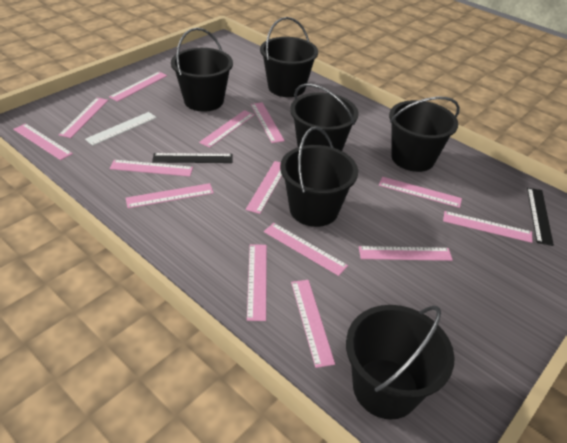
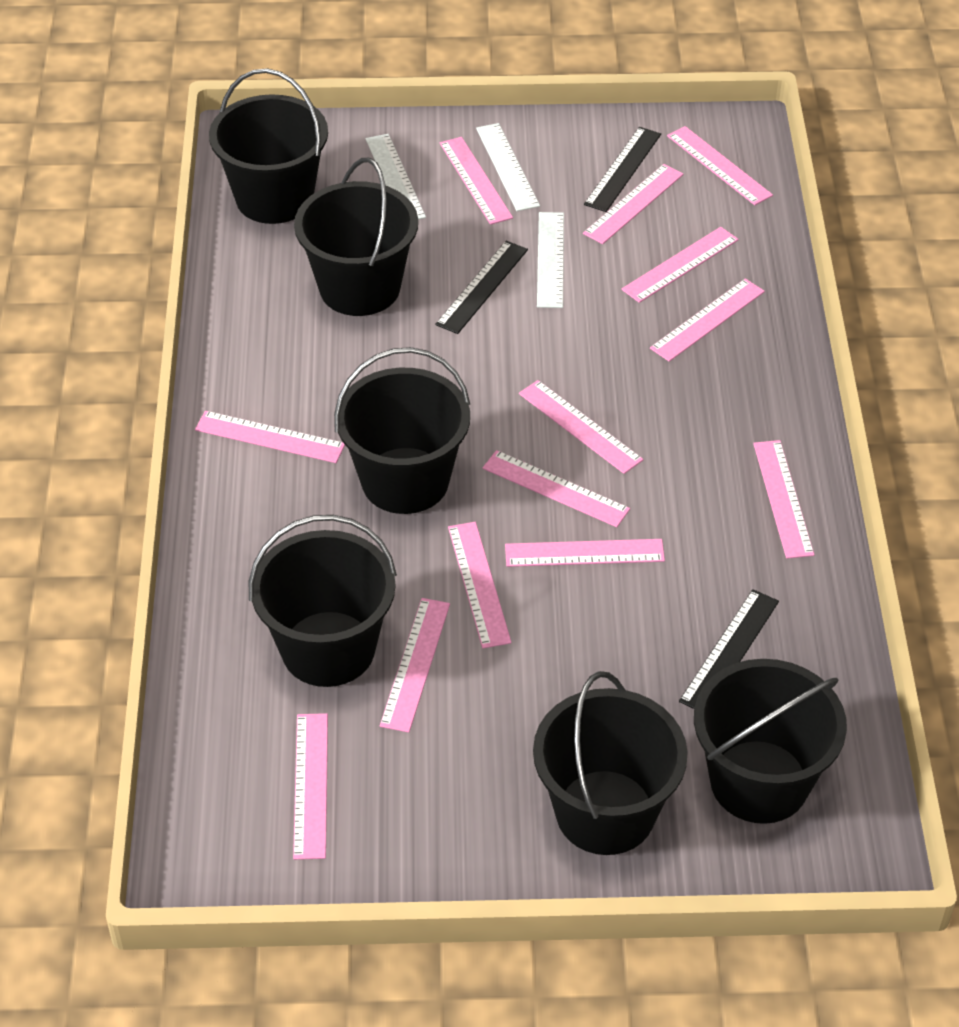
black ruler: 2 -> 3
pink ruler: 14 -> 13
white ruler: 1 -> 3

